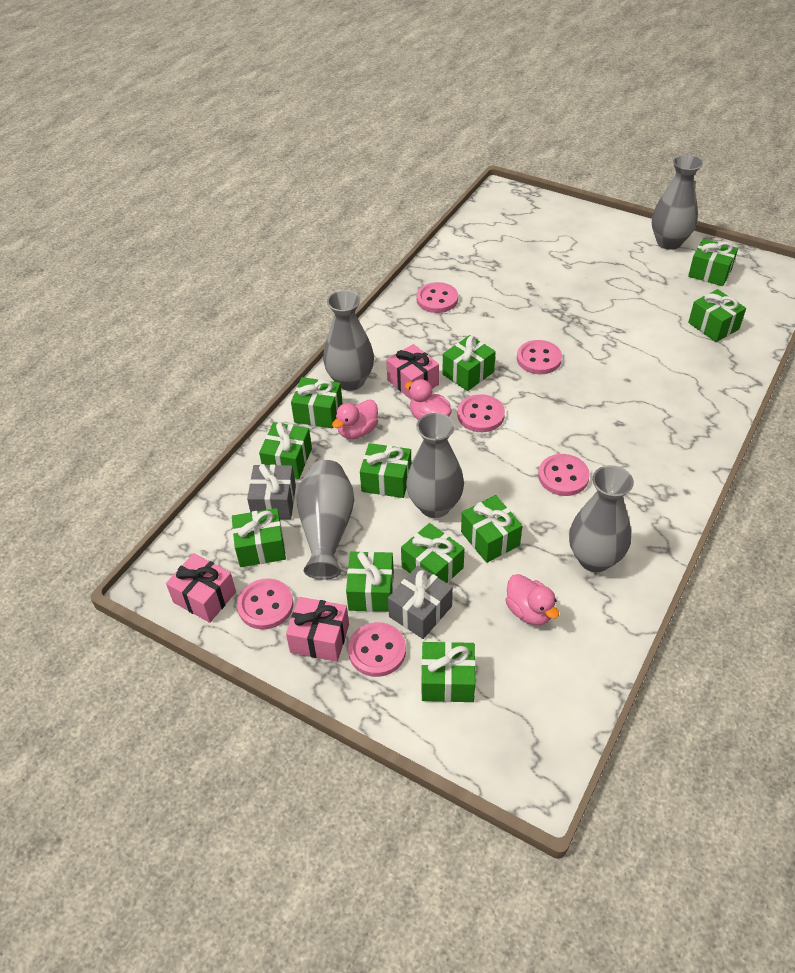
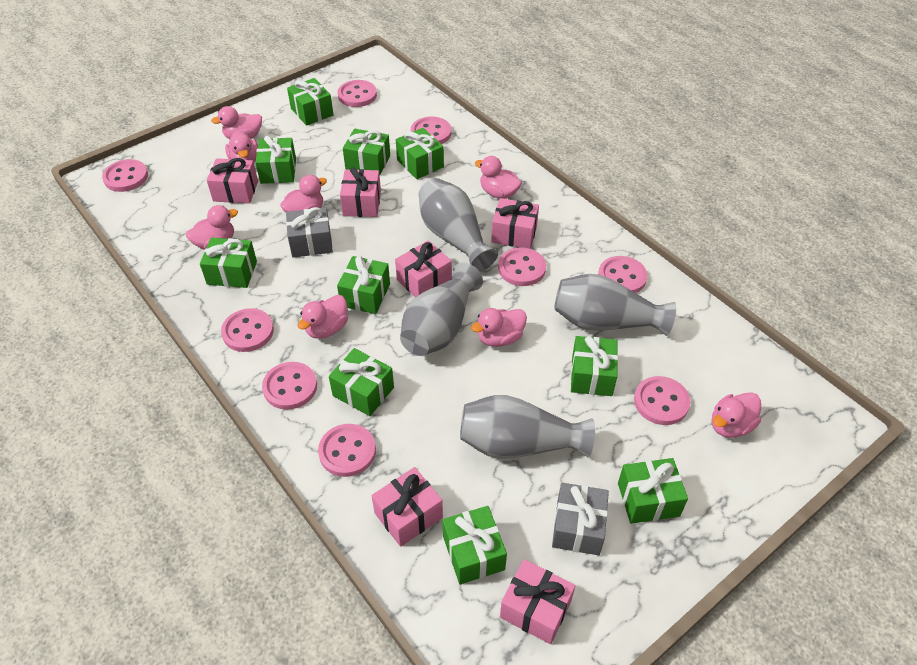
green gift: 11 -> 10
grey vase: 5 -> 4
pink button: 6 -> 9
pink duck: 3 -> 8
pink gift: 3 -> 6

